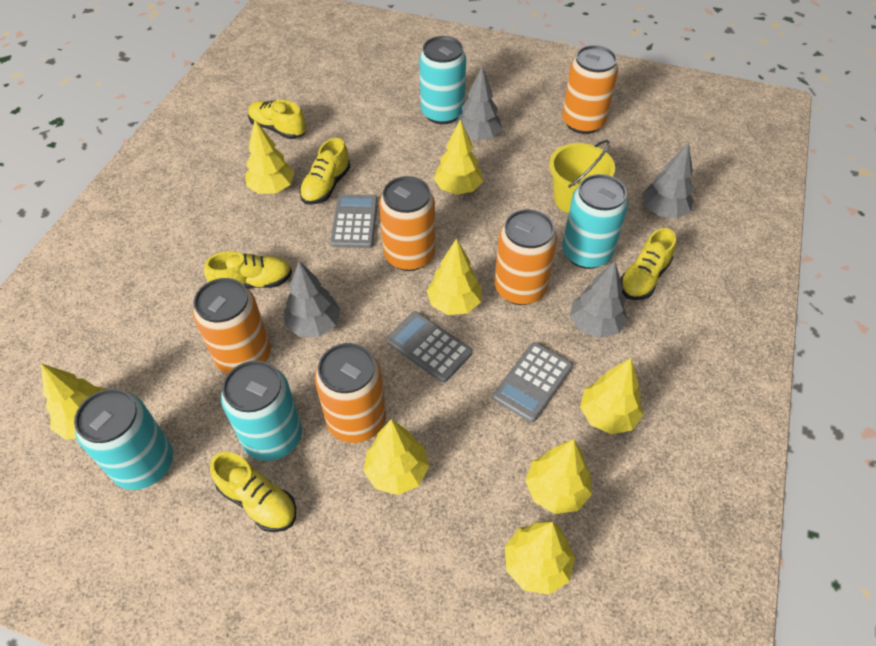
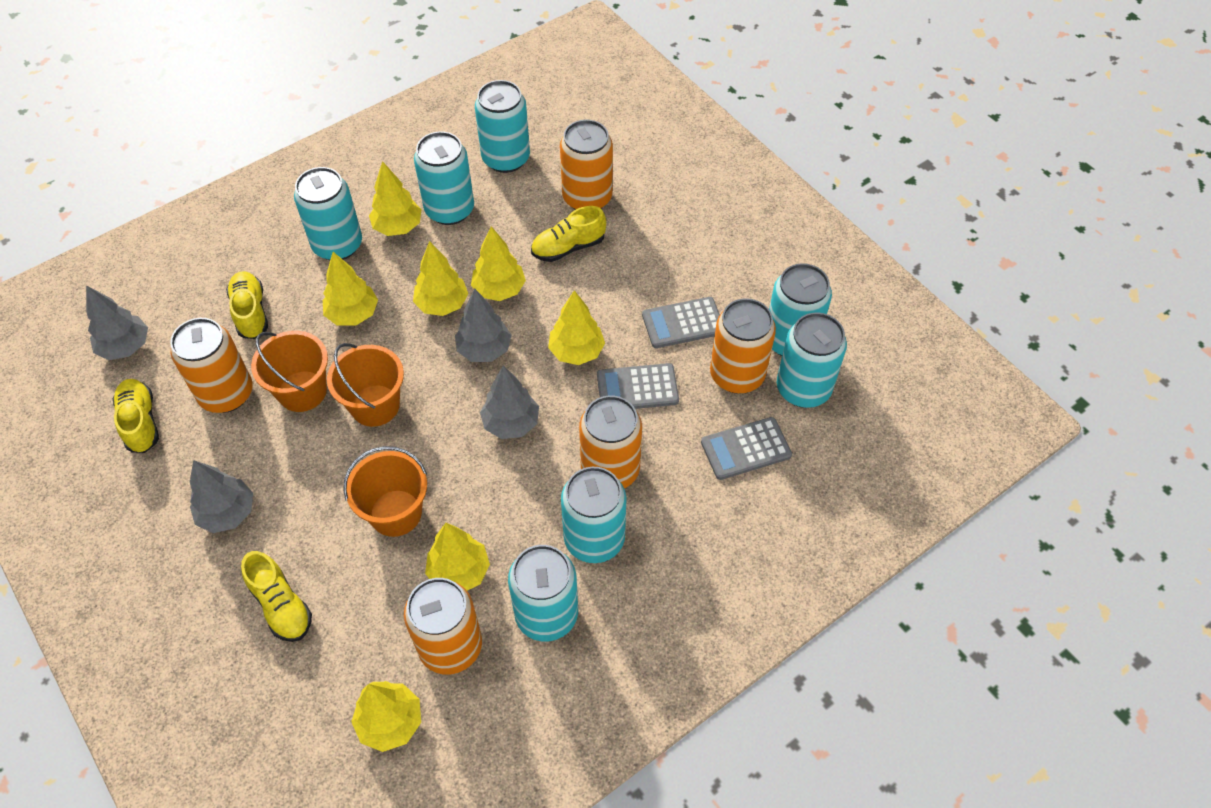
orange bucket: 0 -> 3
turquoise can: 4 -> 7
yellow bucket: 1 -> 0
yellow shoe: 5 -> 4
yellow tree: 8 -> 7

